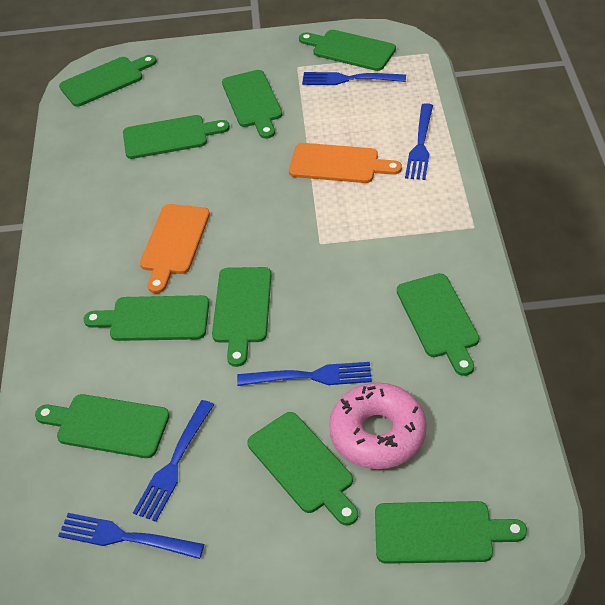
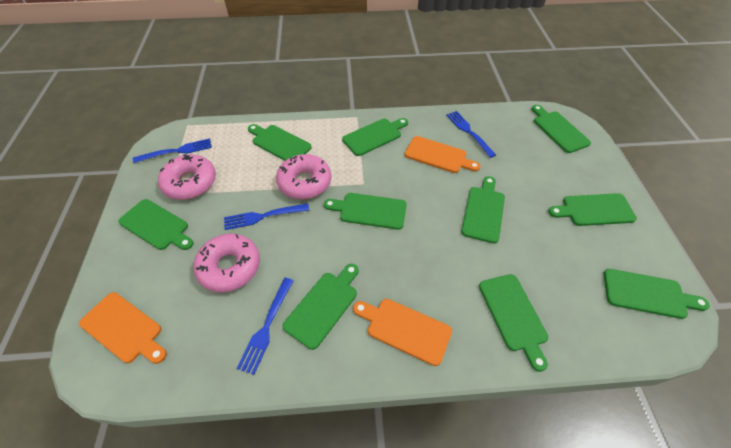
blue fork: 5 -> 4
orange cutting board: 2 -> 3
pink donut: 1 -> 3

